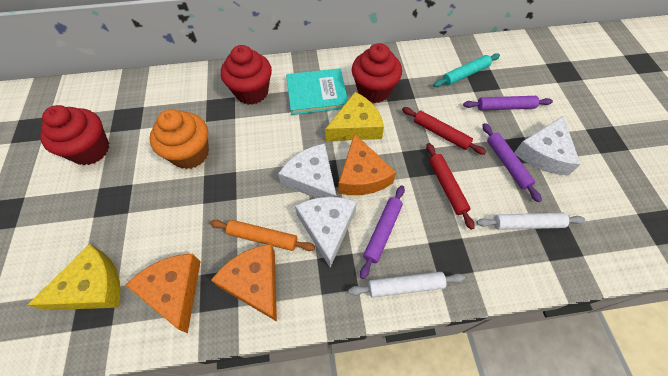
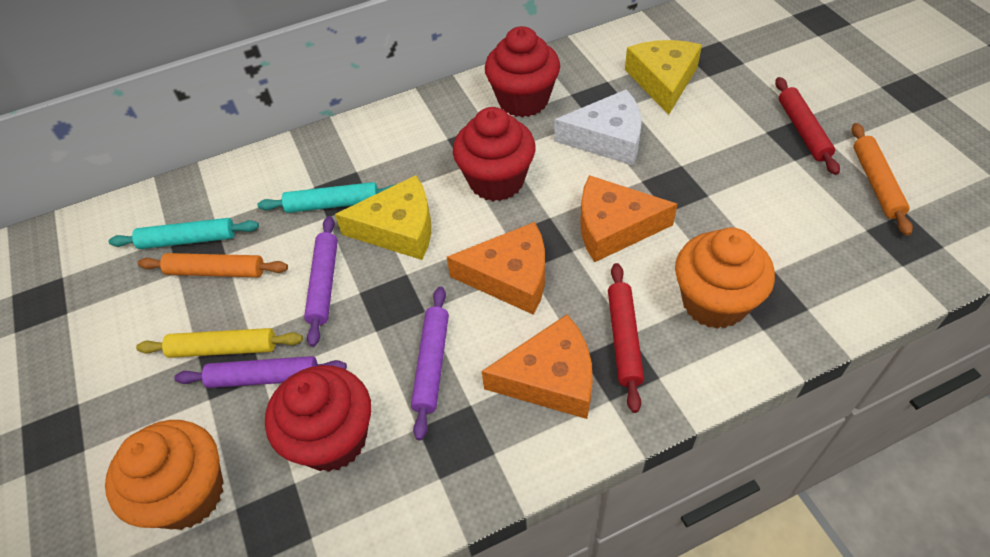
orange cupcake: 1 -> 2
orange rolling pin: 1 -> 2
turquoise book: 1 -> 0
turquoise rolling pin: 1 -> 2
white cheese: 3 -> 1
white rolling pin: 2 -> 0
yellow rolling pin: 0 -> 1

